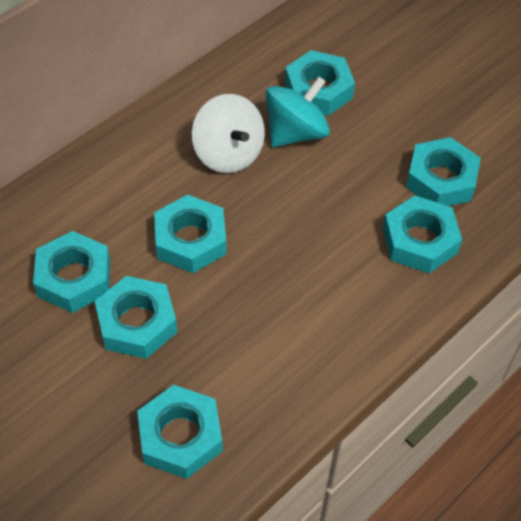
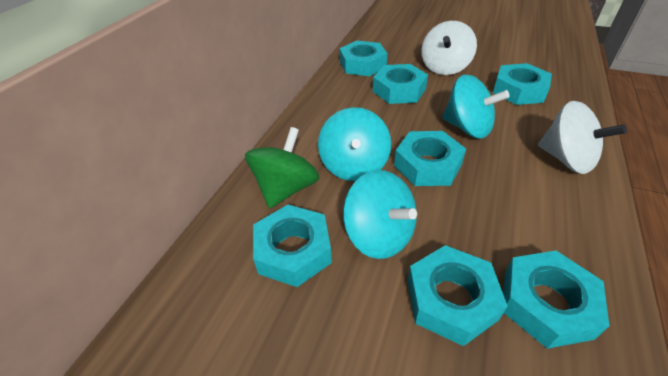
green spinning top: 0 -> 1
turquoise spinning top: 1 -> 3
white spinning top: 1 -> 2

